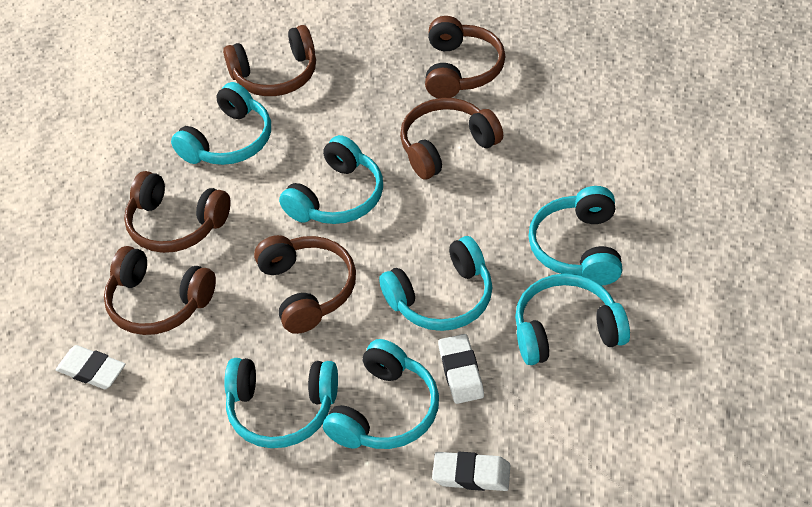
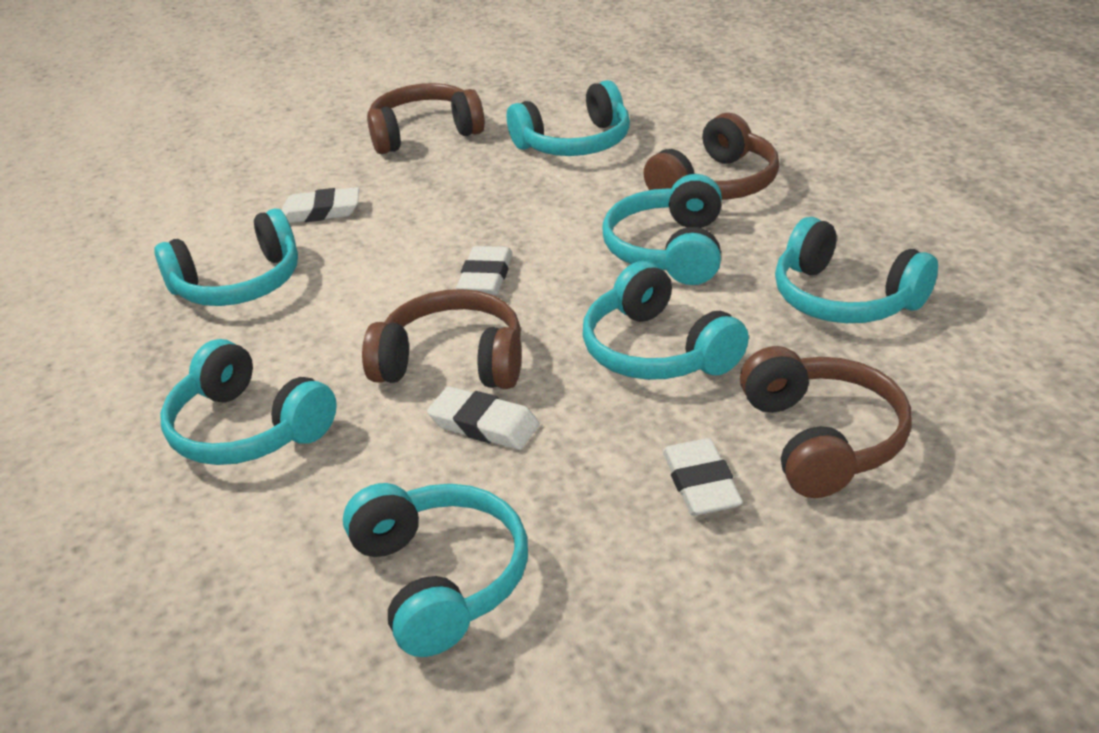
brown headphones: 6 -> 4
white eraser: 3 -> 4

